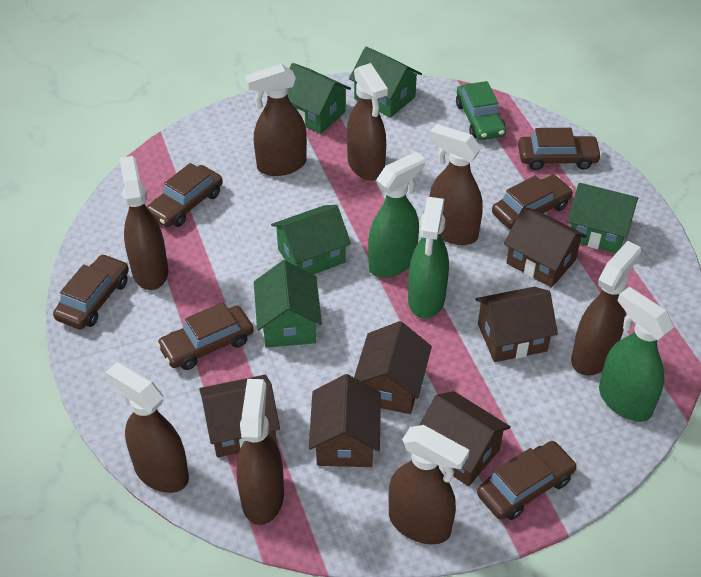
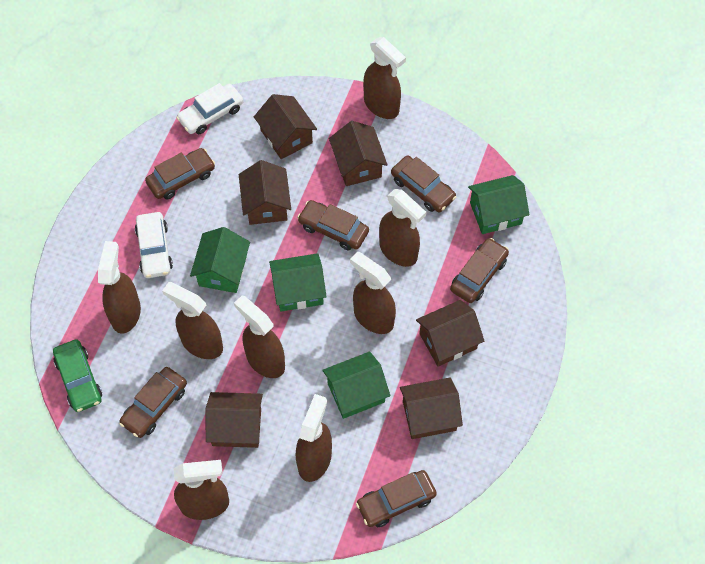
green house: 5 -> 4
green spray bottle: 3 -> 0
white car: 0 -> 2

